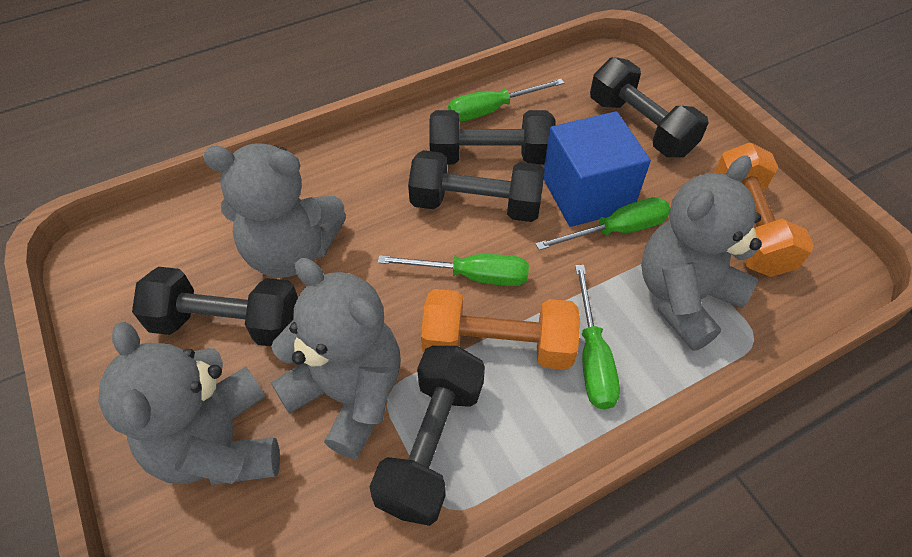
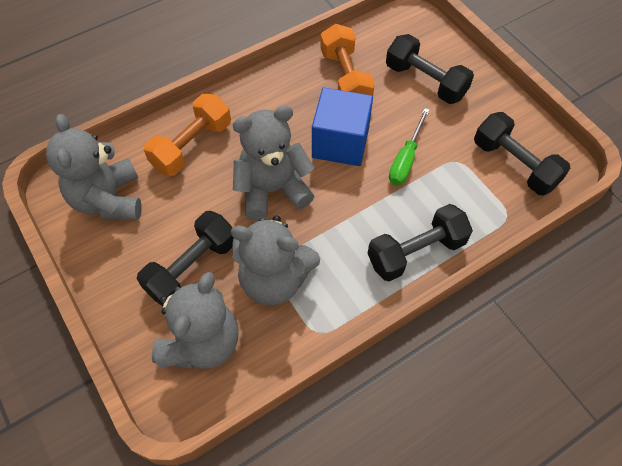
black dumbbell: 5 -> 4
green screwdriver: 4 -> 1

